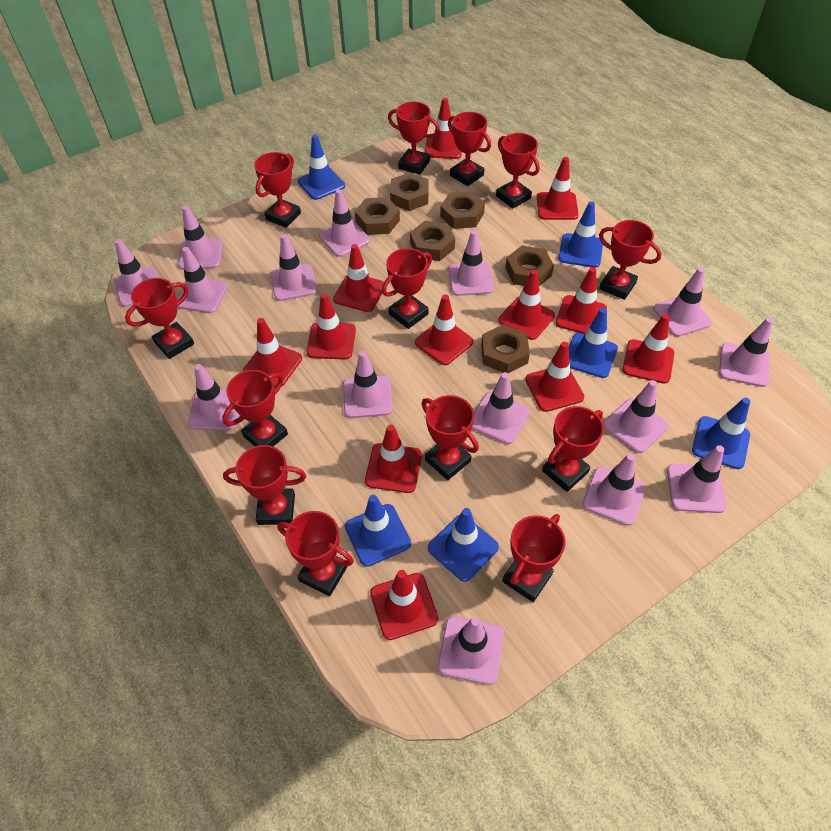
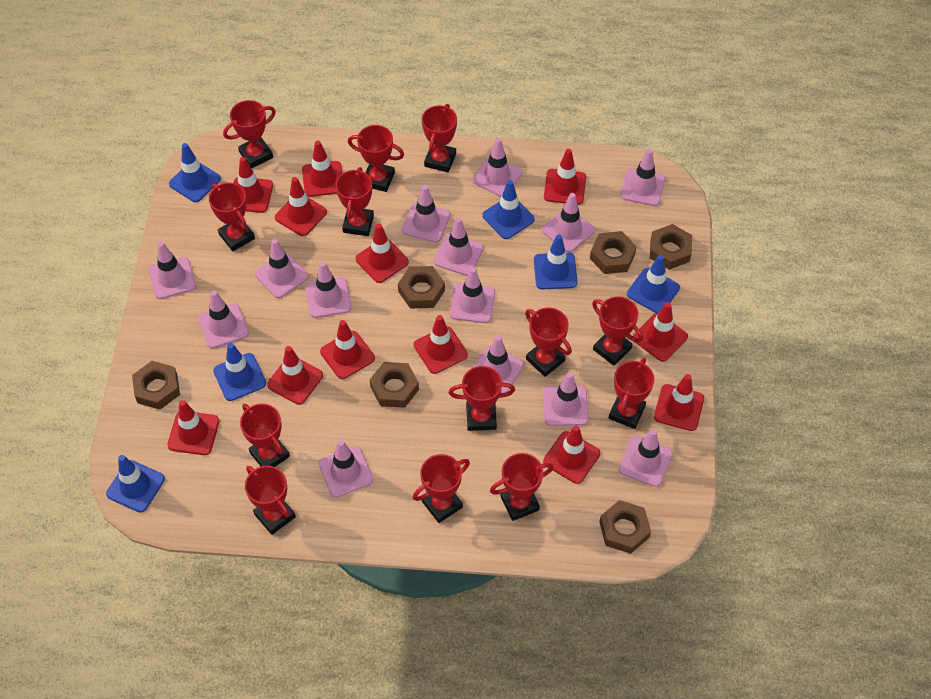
pink traffic cone: 15 -> 14

